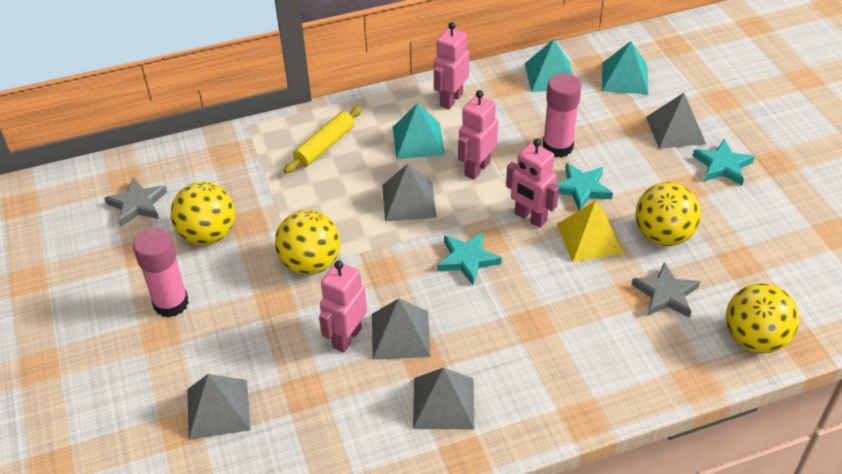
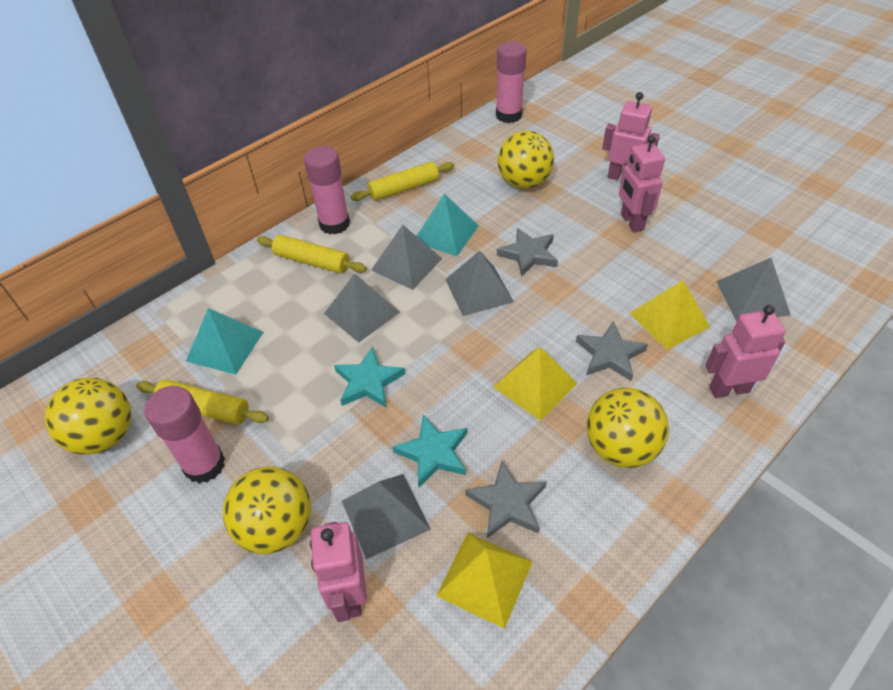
grey star: 2 -> 3
pink glue stick: 2 -> 3
turquoise pyramid: 3 -> 2
turquoise star: 3 -> 2
yellow pyramid: 1 -> 3
yellow rolling pin: 1 -> 3

